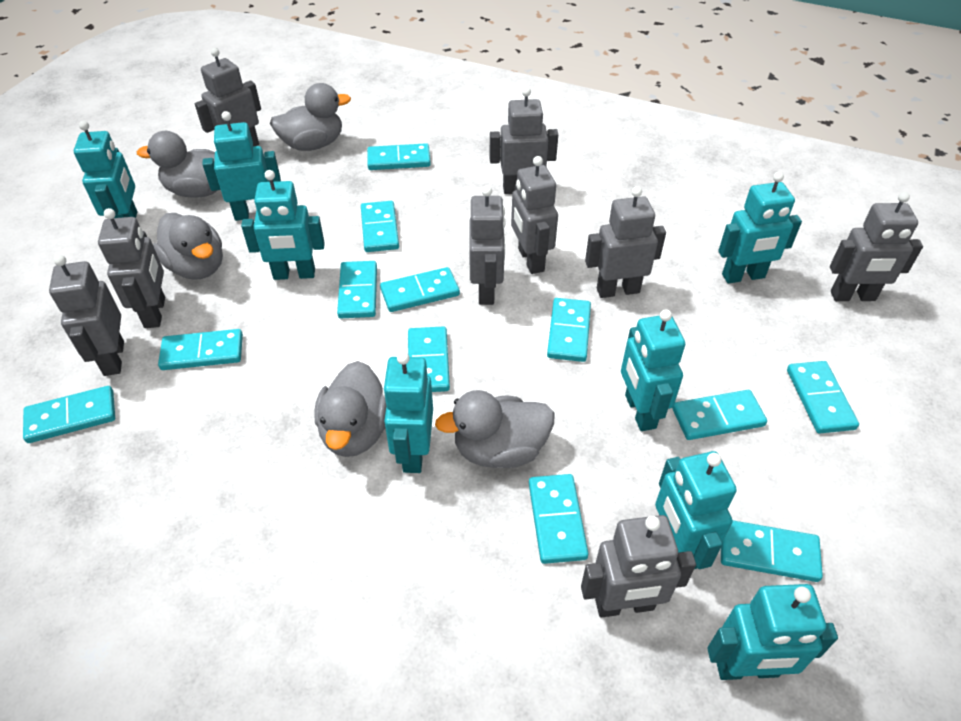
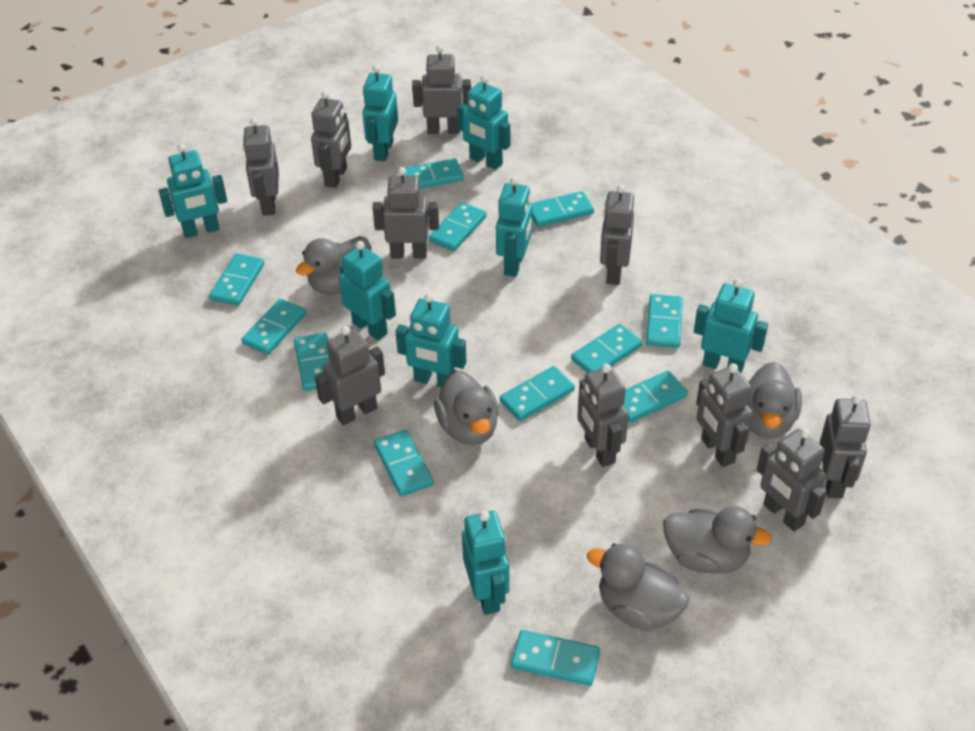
grey robot: 9 -> 10

